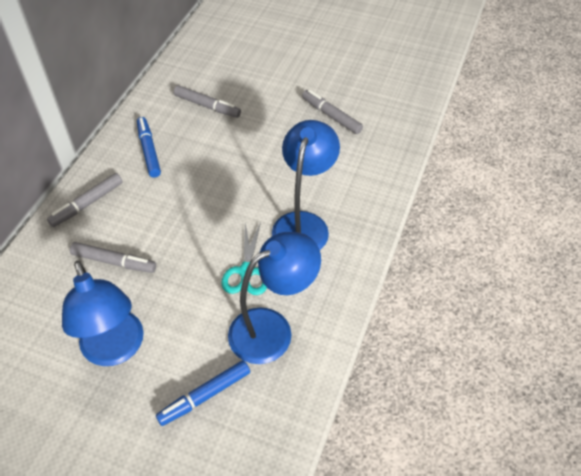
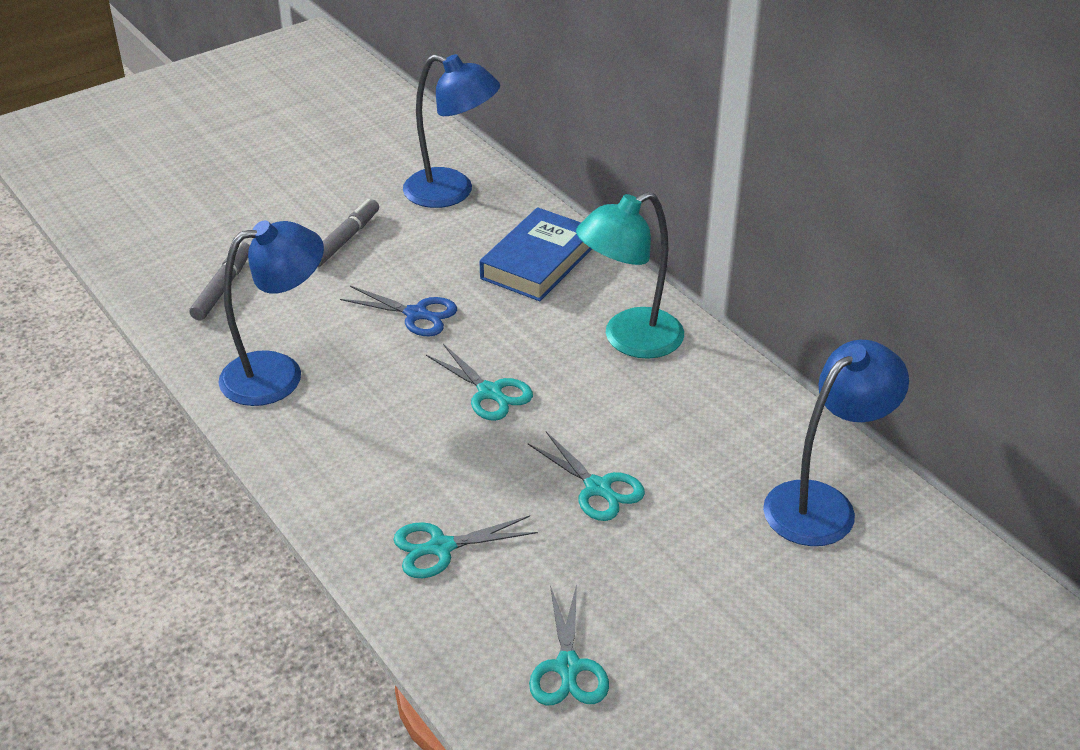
blue book: 0 -> 1
blue marker: 2 -> 0
blue scissors: 0 -> 1
grey marker: 4 -> 2
turquoise lamp: 0 -> 1
turquoise scissors: 1 -> 4

